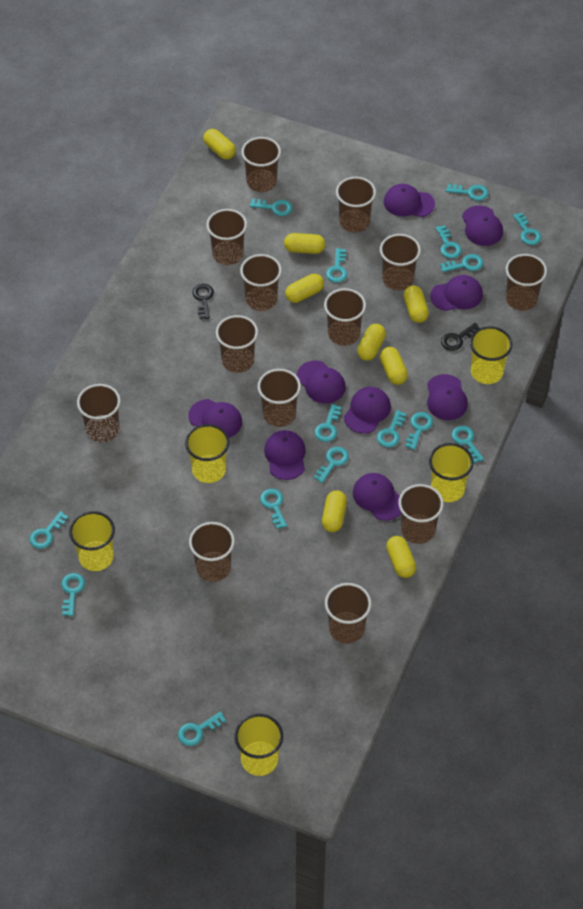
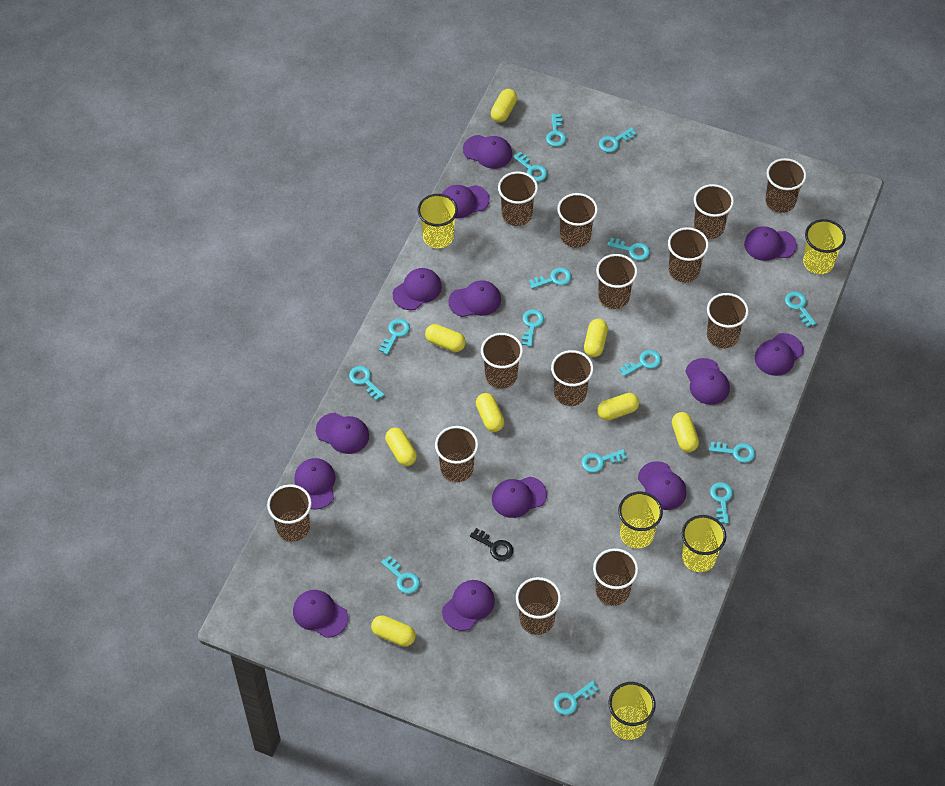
black key: 2 -> 1
purple cap: 9 -> 13

